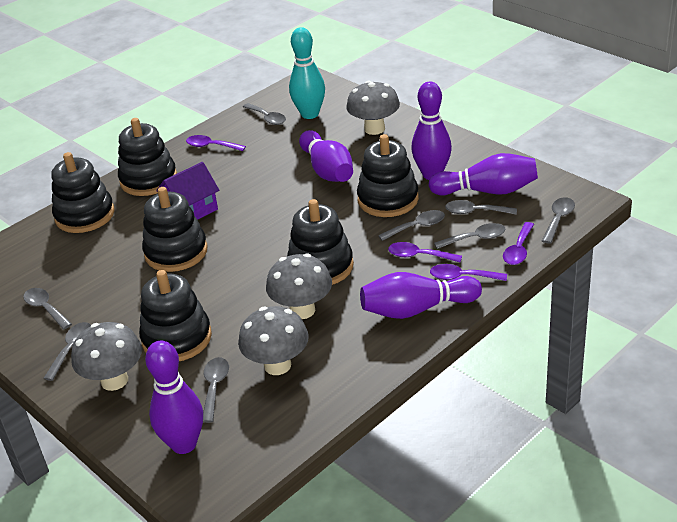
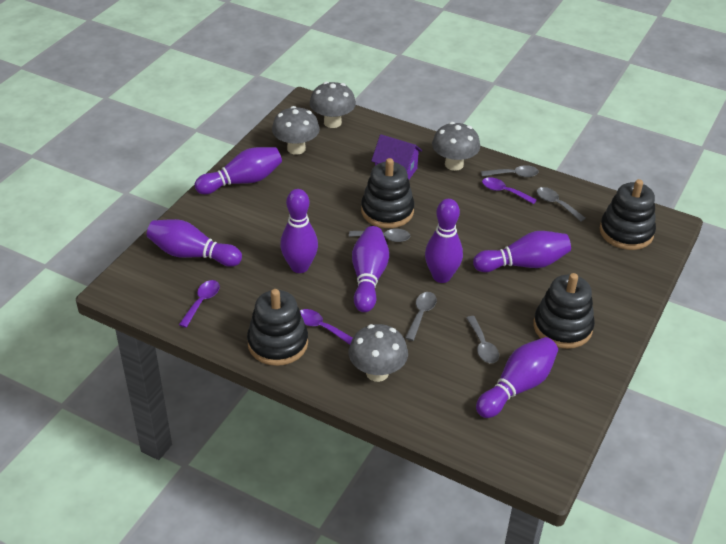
black stacking toy: 6 -> 4
grey spoon: 8 -> 5
purple bowling pin: 5 -> 7
purple spoon: 4 -> 3
turquoise bowling pin: 1 -> 0

